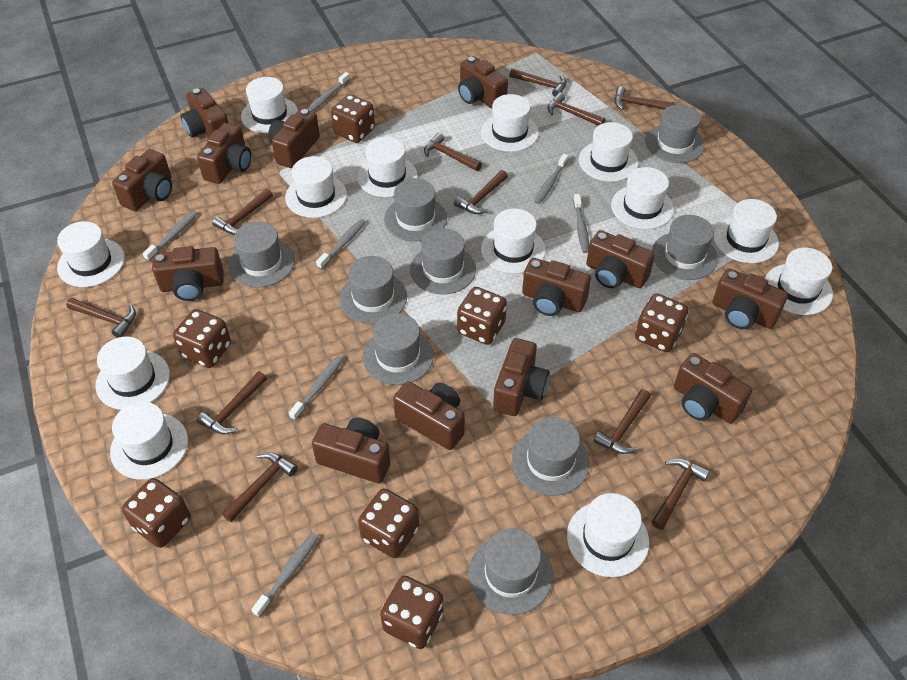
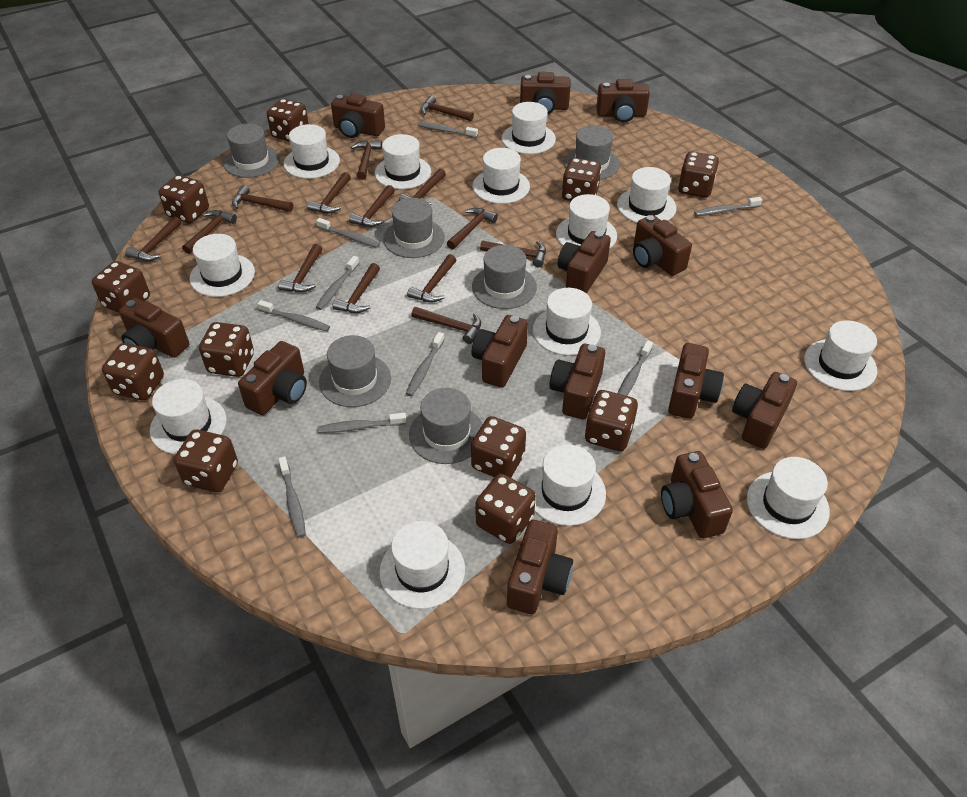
brown dice: 7 -> 11
brown hammer: 11 -> 14
grey hat: 9 -> 6
grey toothbrush: 7 -> 9

